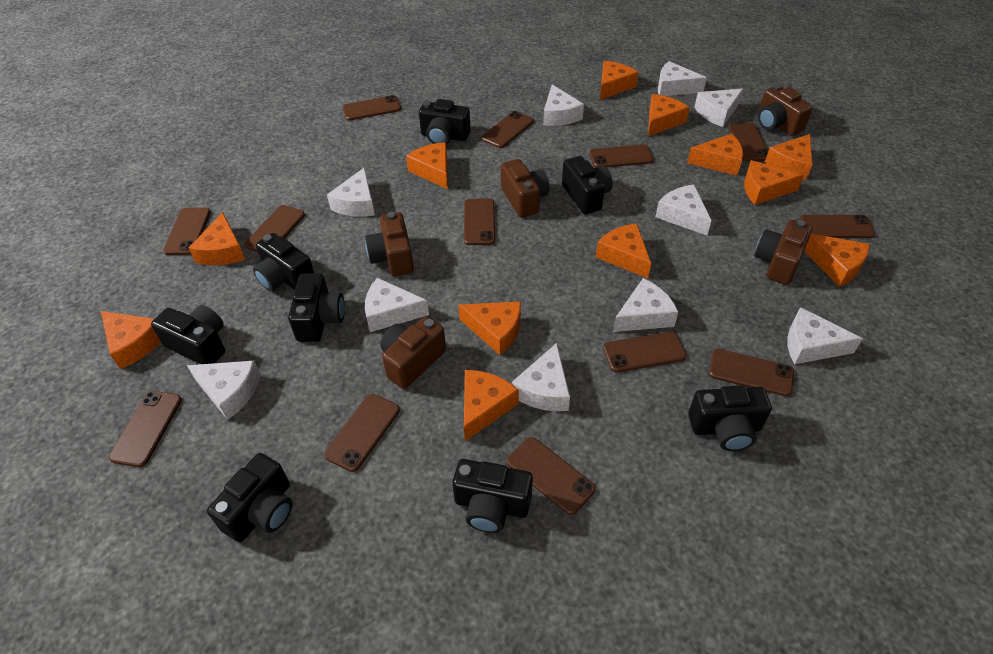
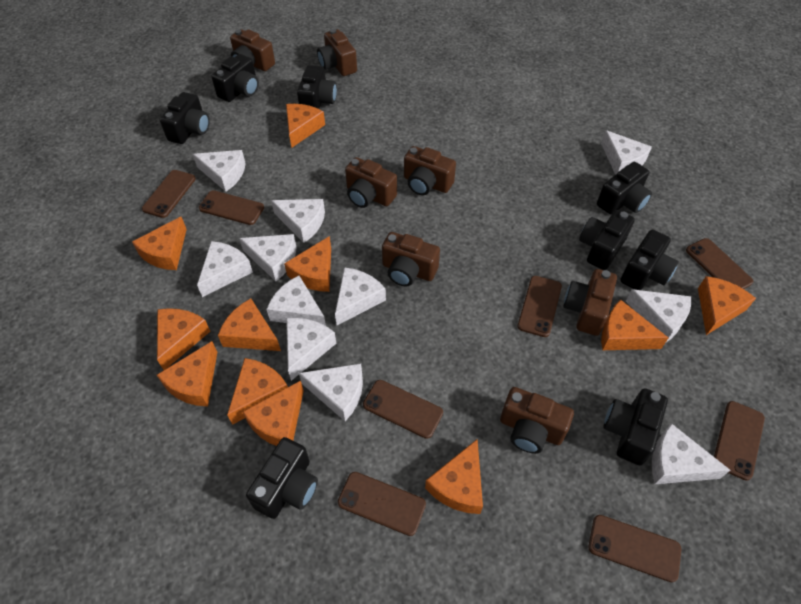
brown camera: 5 -> 7
brown phone: 13 -> 8
orange cheese: 12 -> 11
white cheese: 10 -> 11

